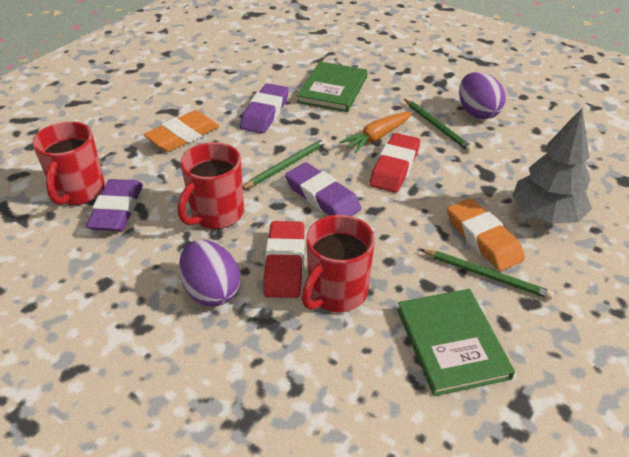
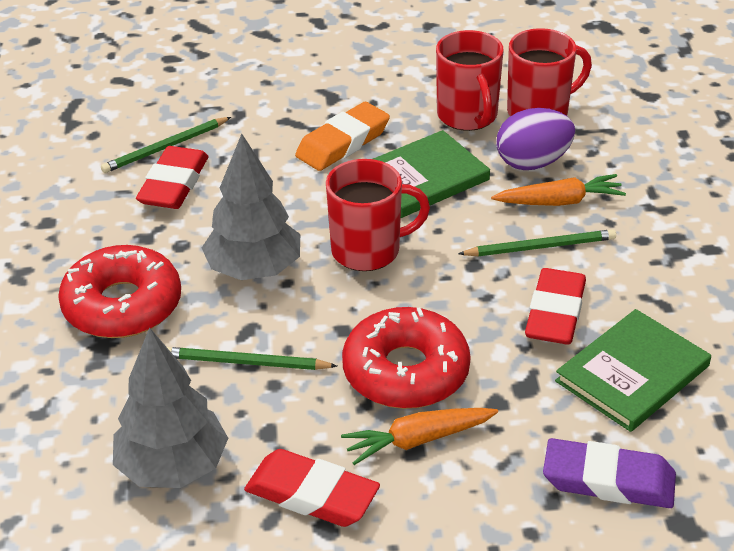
grey tree: 1 -> 2
orange carrot: 1 -> 2
orange eraser: 2 -> 1
purple egg: 2 -> 1
purple eraser: 3 -> 1
red donut: 0 -> 2
red eraser: 2 -> 3

